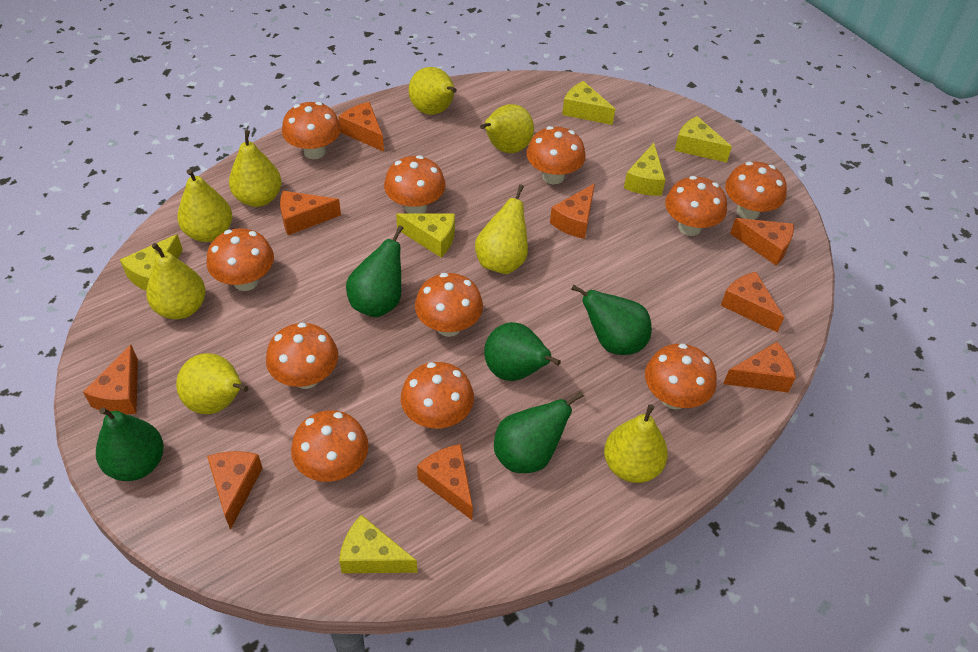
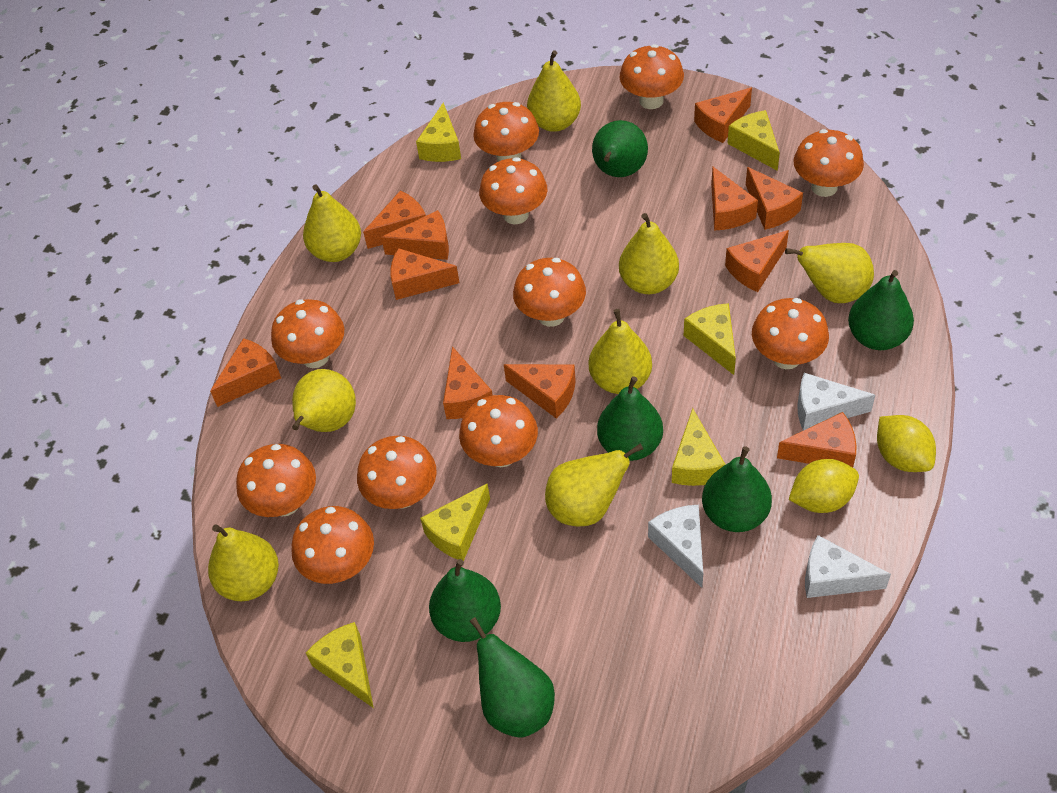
green pear: 5 -> 6
orange cheese: 9 -> 11
white cheese: 0 -> 3
yellow lemon: 0 -> 2

